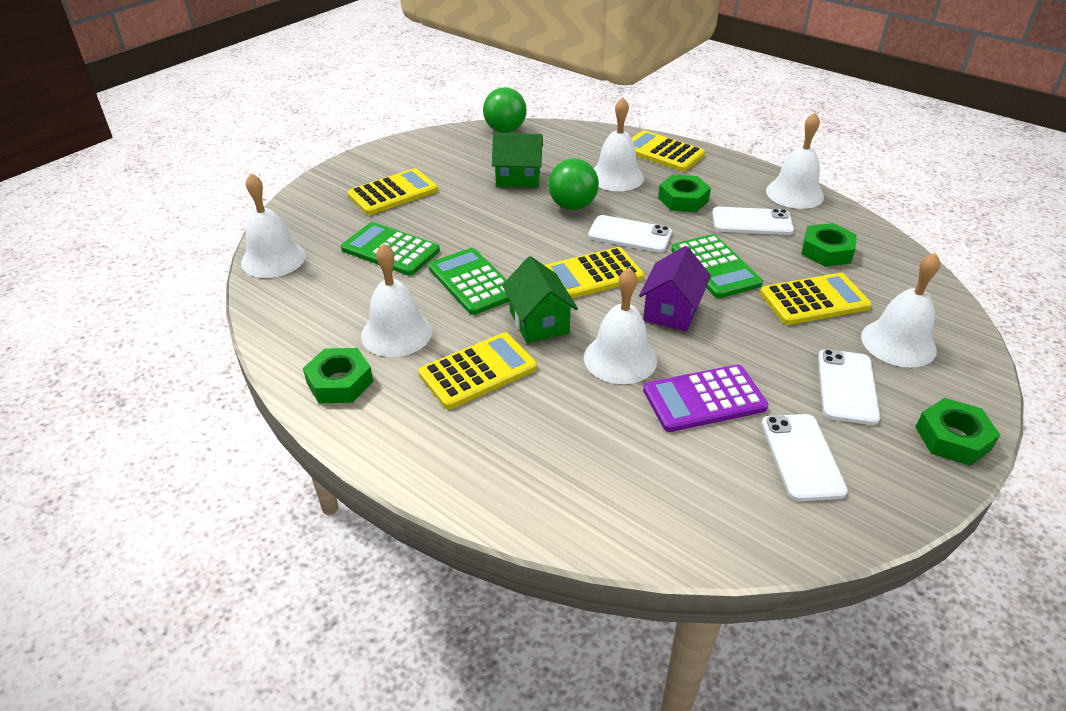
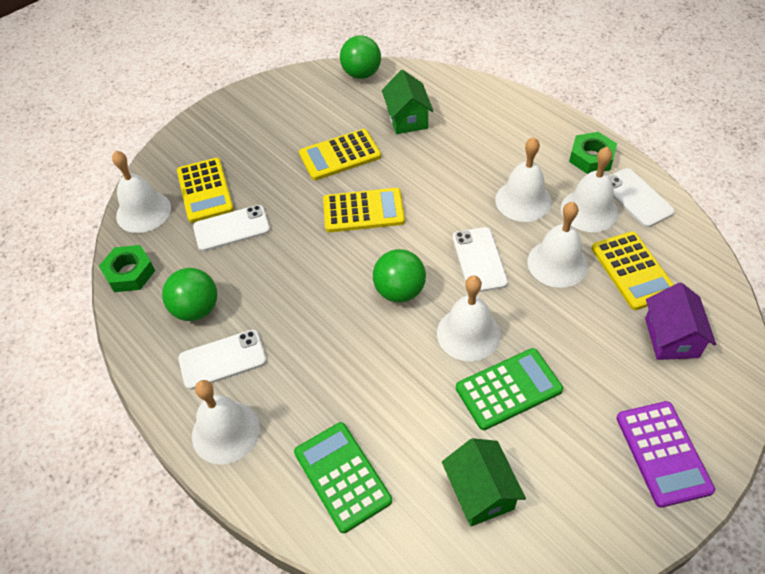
green ball: 2 -> 3
green calculator: 3 -> 2
green nut: 4 -> 2
yellow calculator: 5 -> 4

